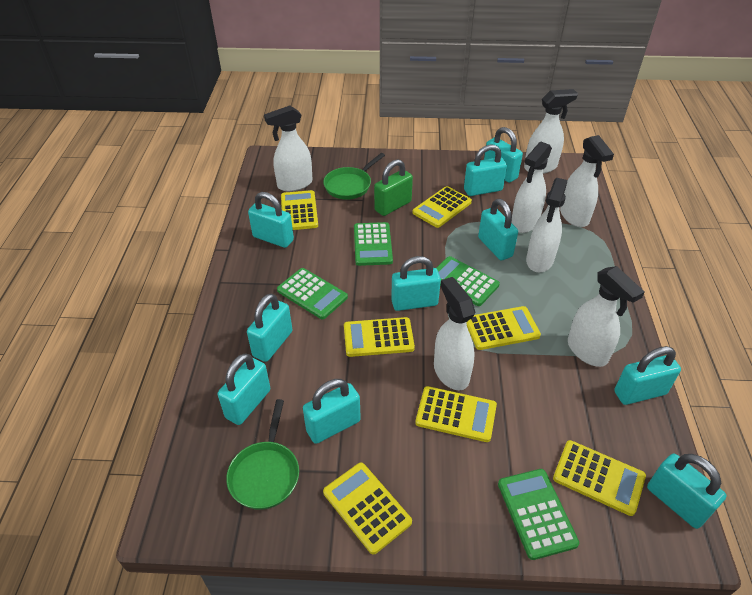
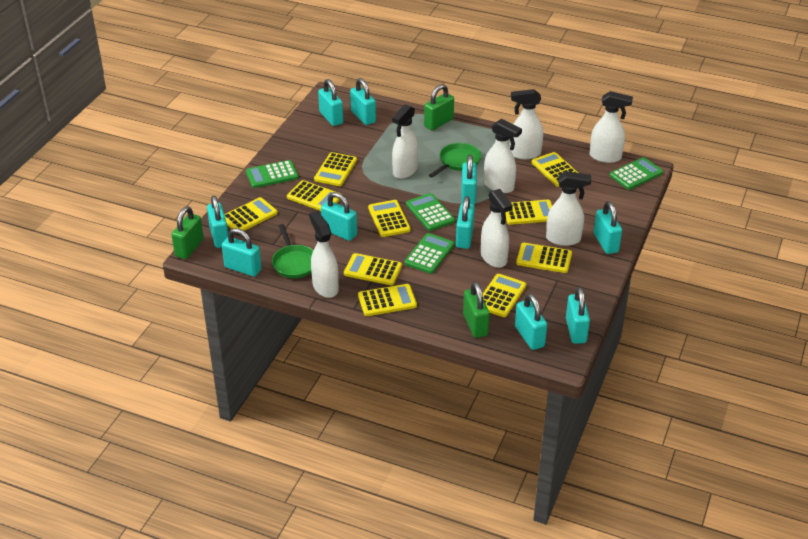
green padlock: 1 -> 3
yellow calculator: 7 -> 10

